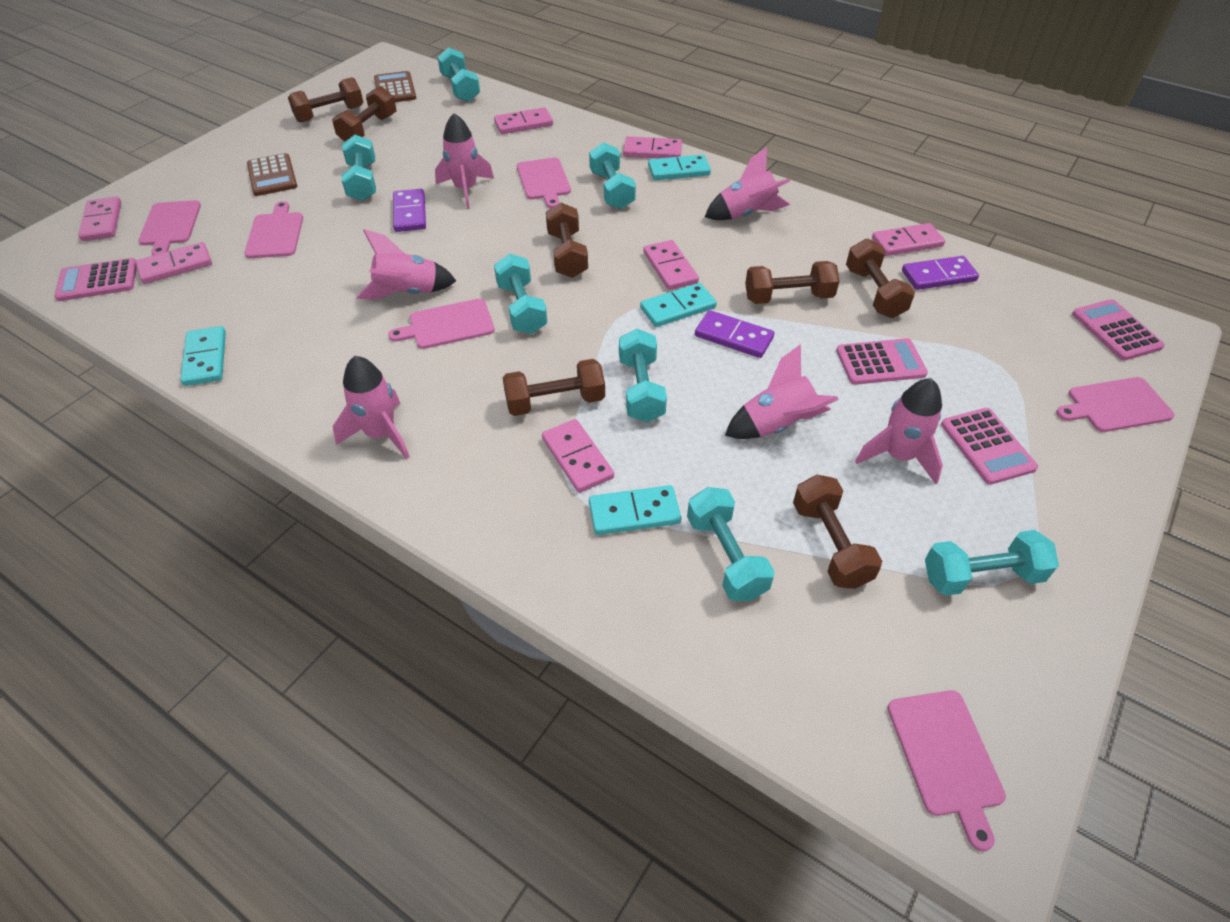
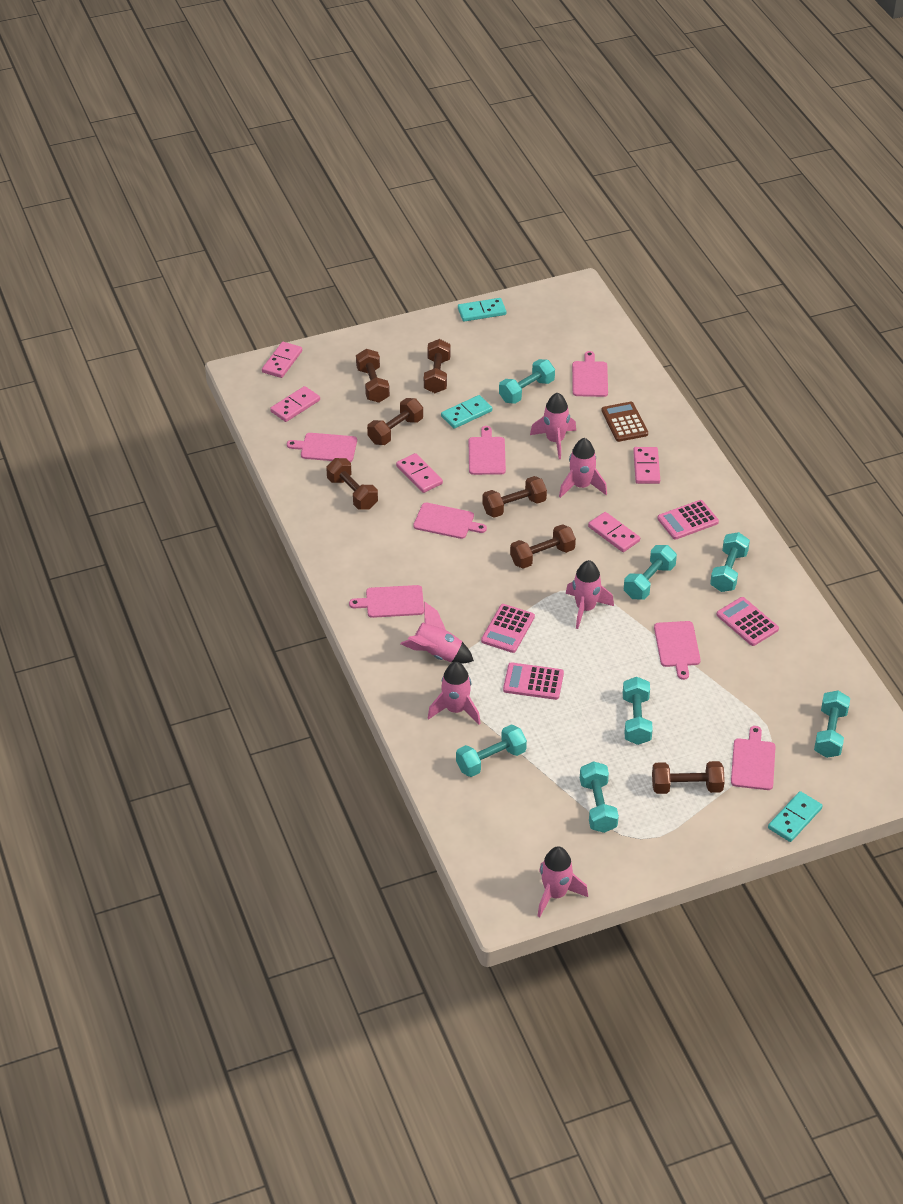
brown calculator: 2 -> 1
pink cutting board: 6 -> 7
pink domino: 7 -> 5
purple domino: 3 -> 0
turquoise domino: 4 -> 3

